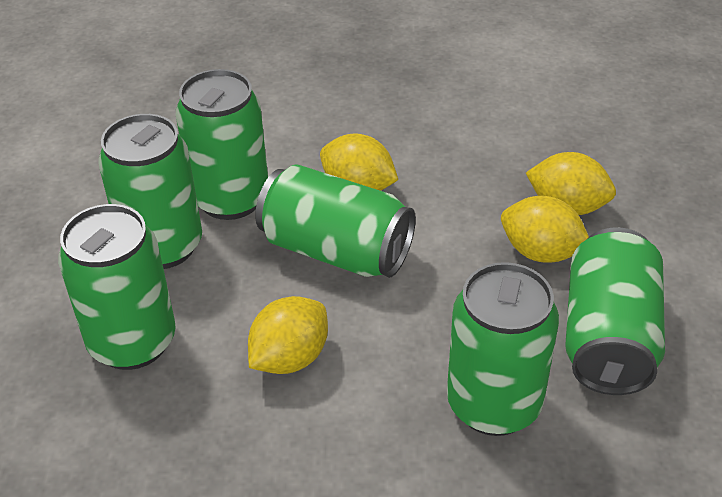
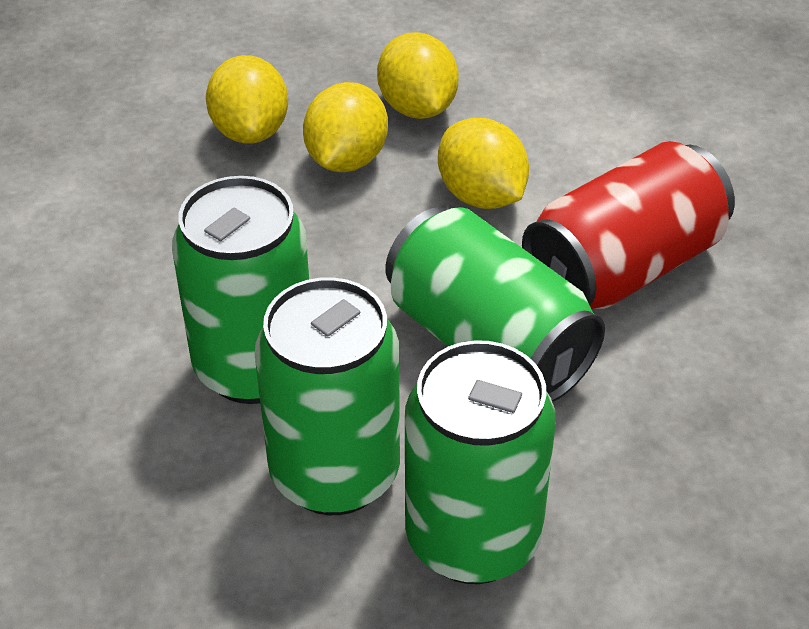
green can: 6 -> 4
red can: 0 -> 1

